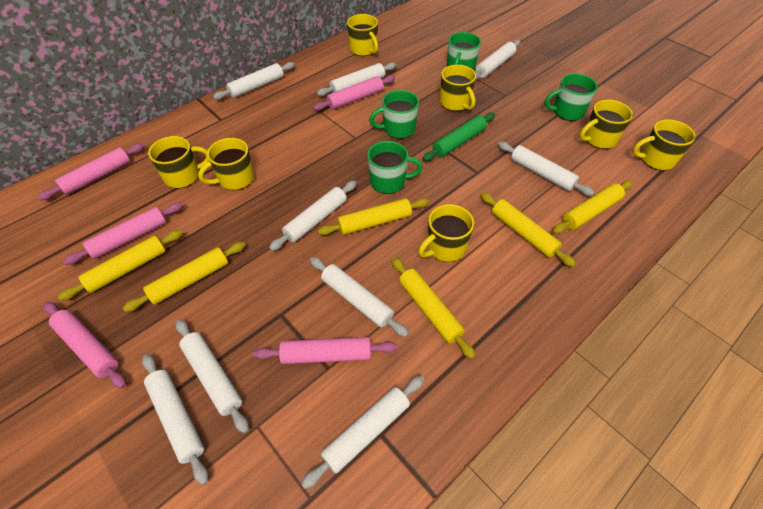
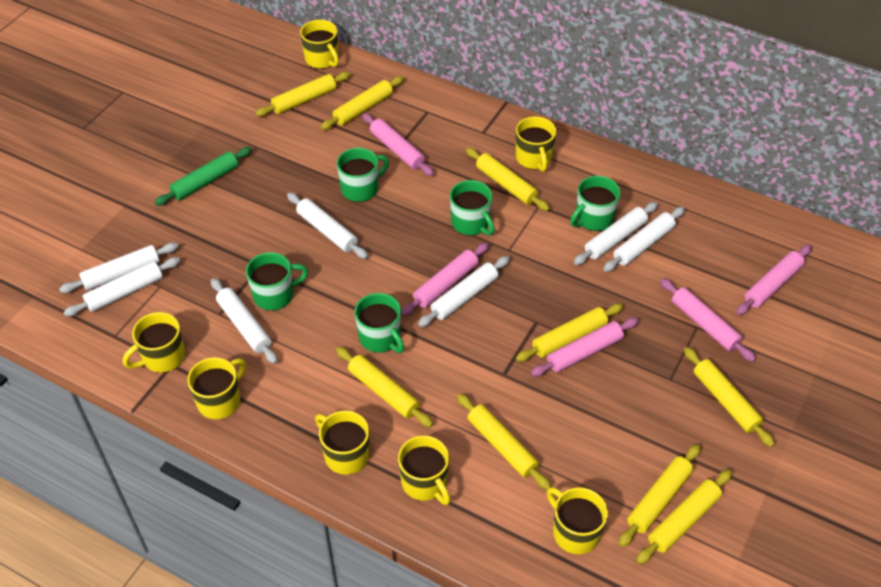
green mug: 4 -> 5
white rolling pin: 9 -> 7
yellow rolling pin: 6 -> 9

